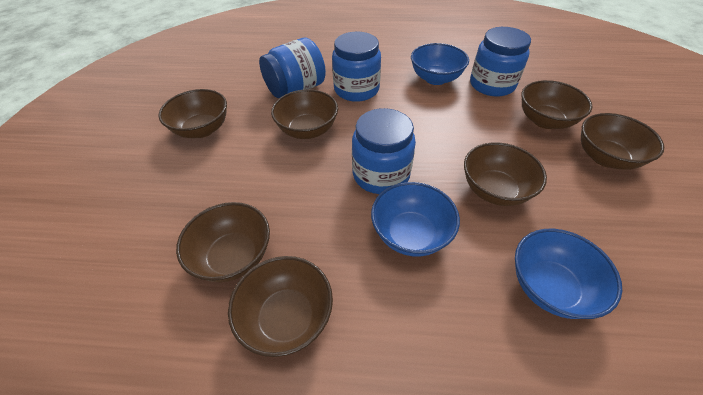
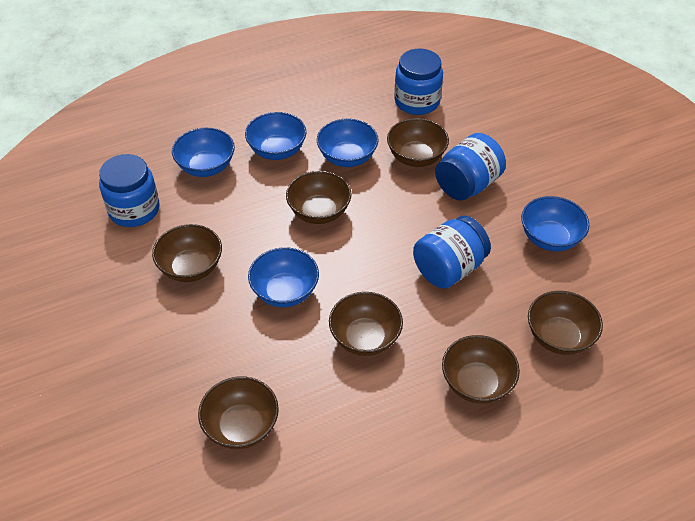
blue bowl: 3 -> 5

